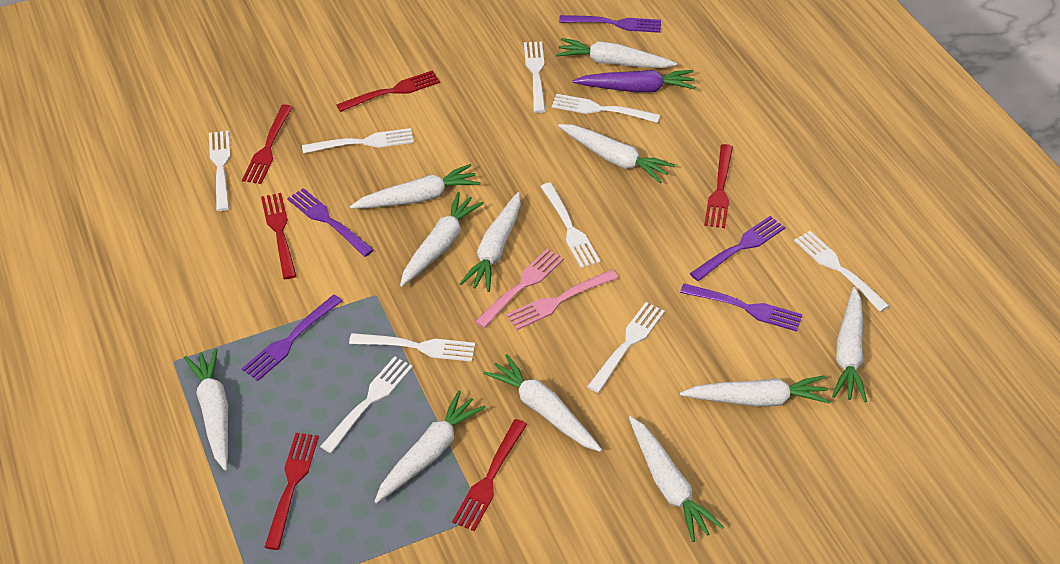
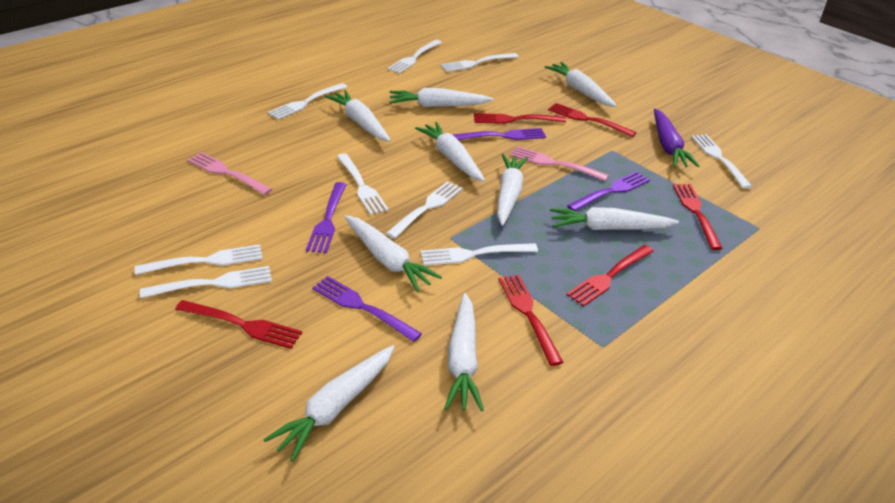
purple fork: 5 -> 4
white carrot: 11 -> 9

